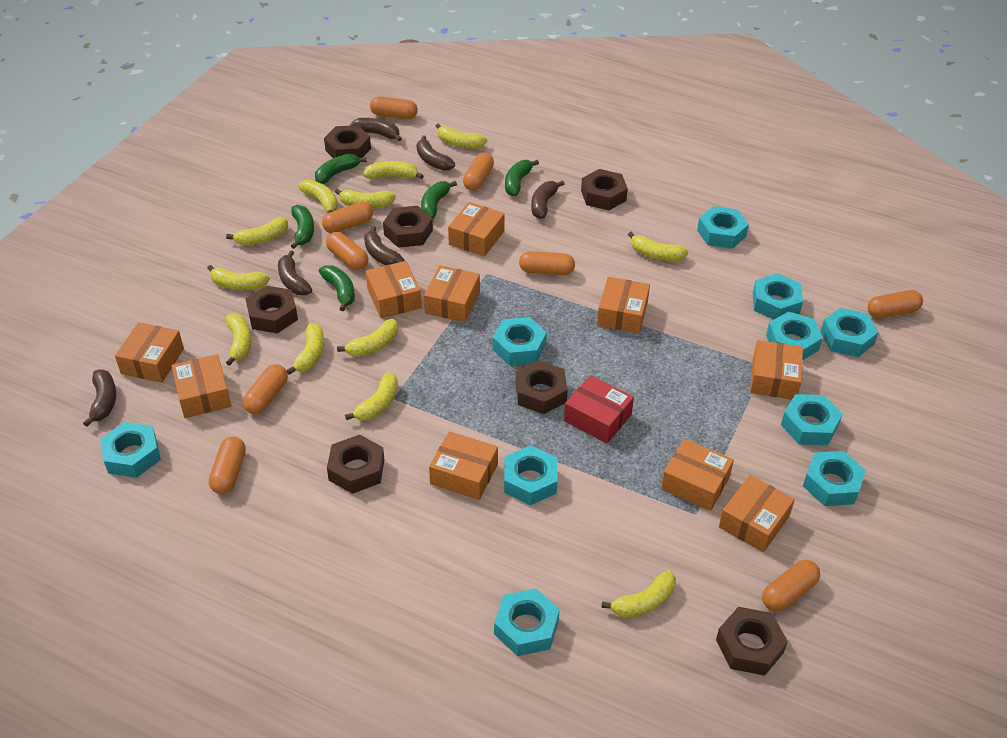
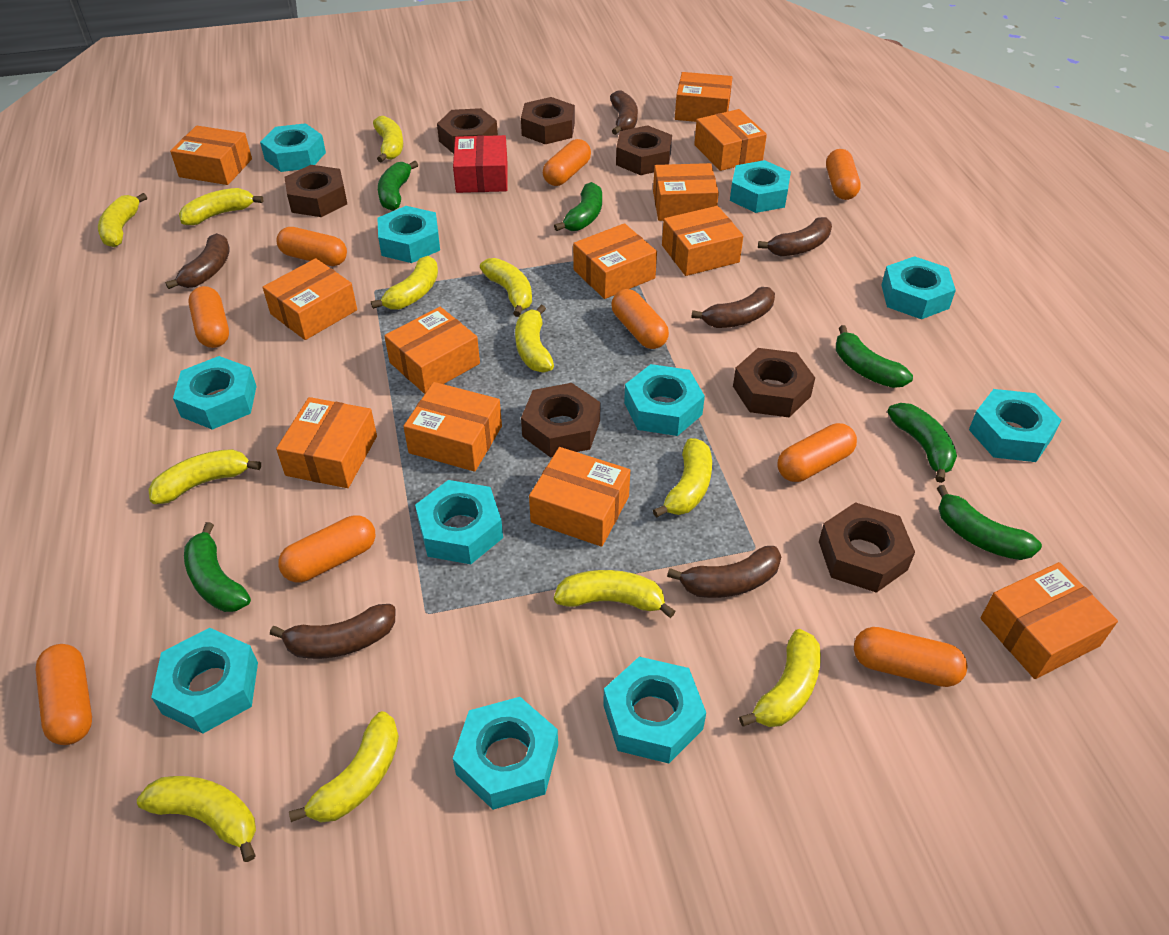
green banana: 5 -> 6
orange box: 10 -> 12
turquoise nut: 10 -> 11

